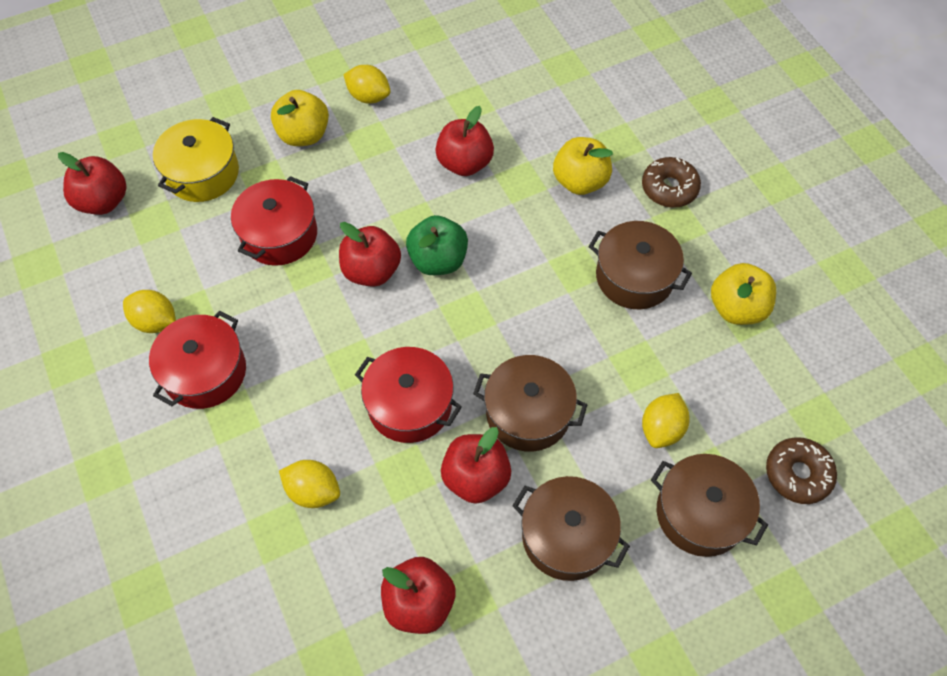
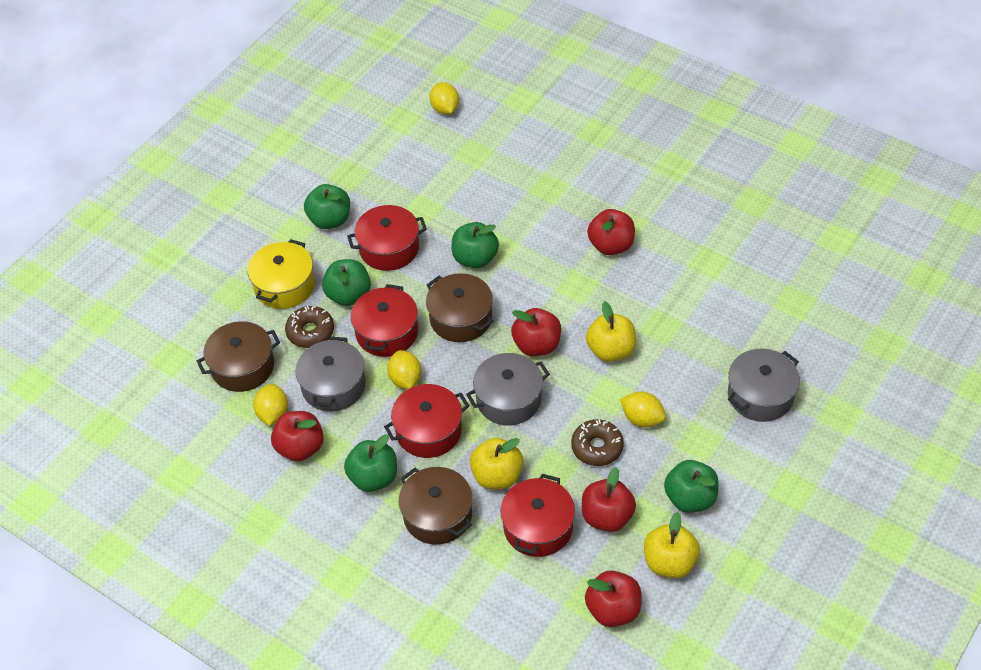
brown pot: 4 -> 3
green apple: 1 -> 5
grey pot: 0 -> 3
red pot: 3 -> 4

